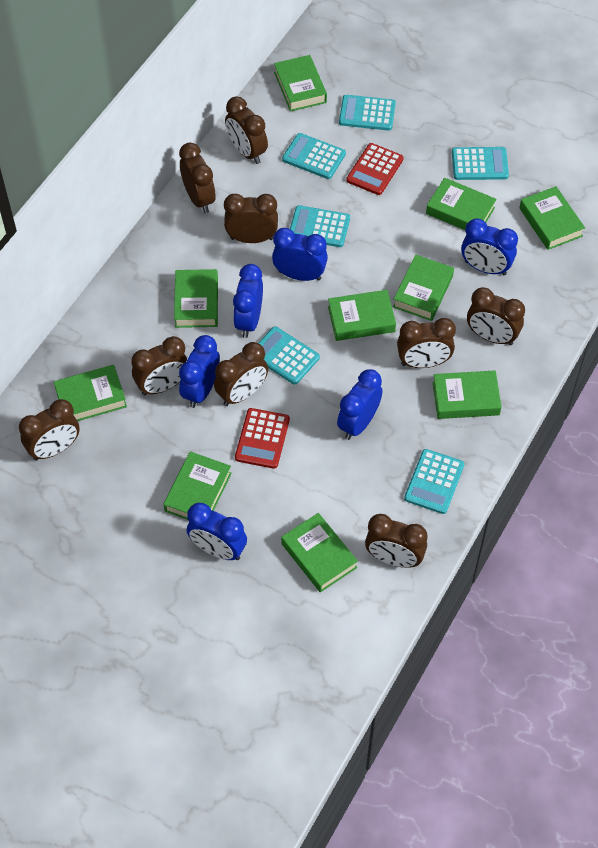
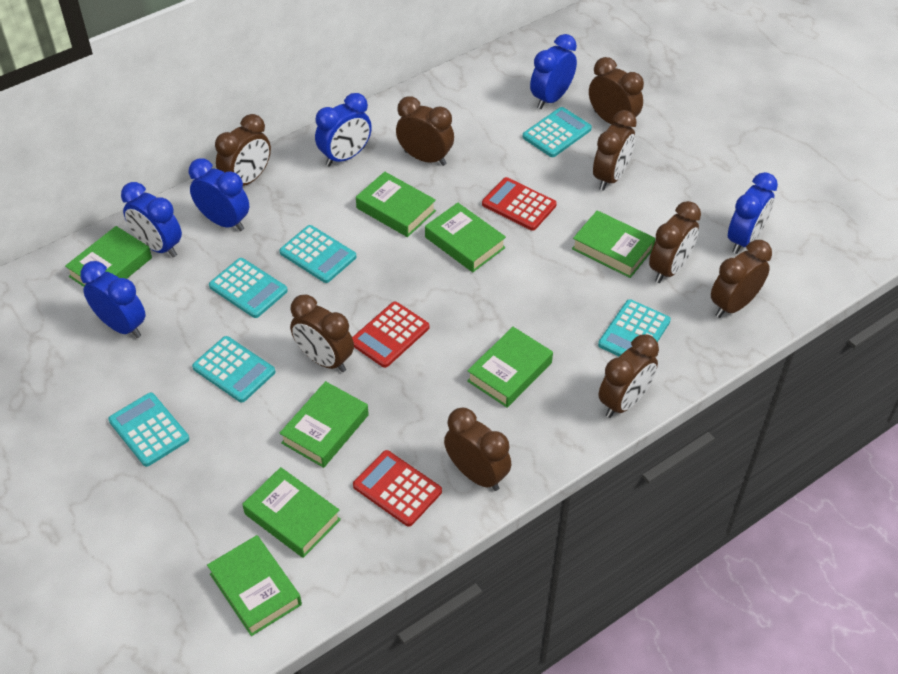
green book: 10 -> 8
red calculator: 2 -> 3

